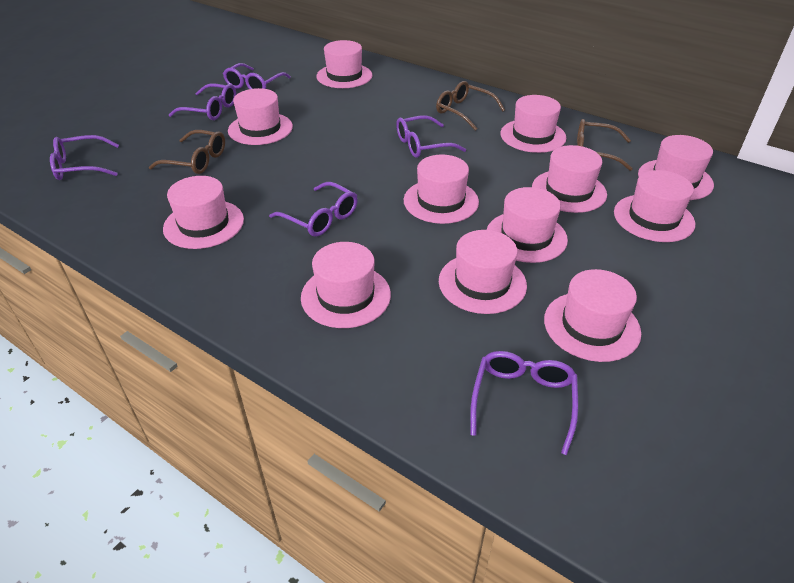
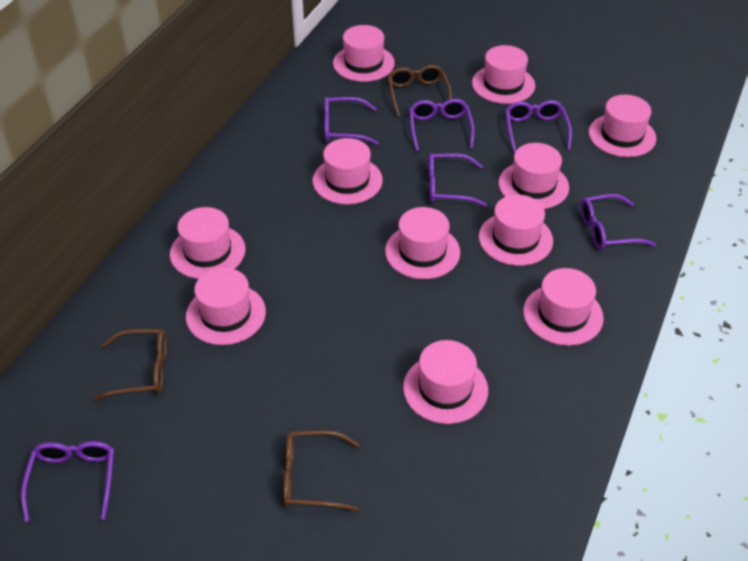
pink hat: 12 -> 11

